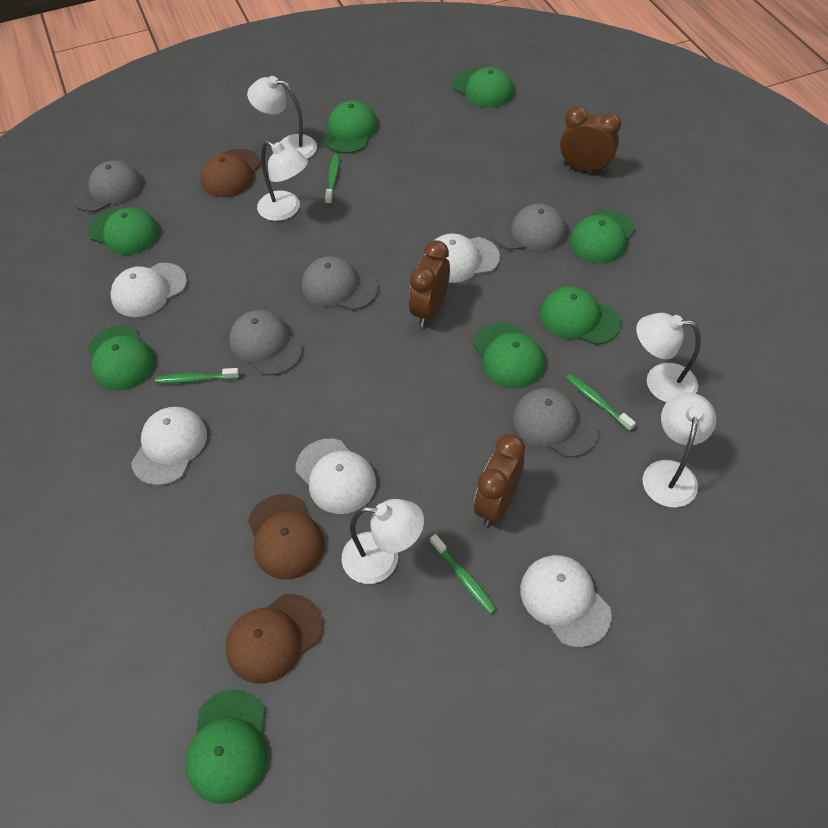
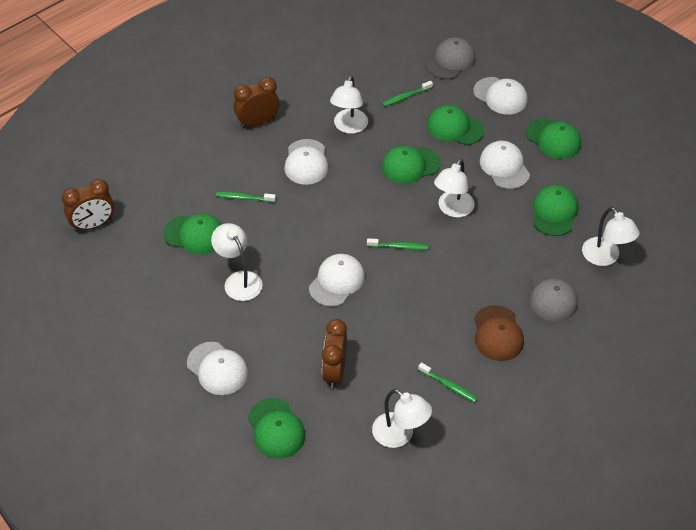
brown cap: 3 -> 1
green cap: 8 -> 6
grey cap: 5 -> 2

